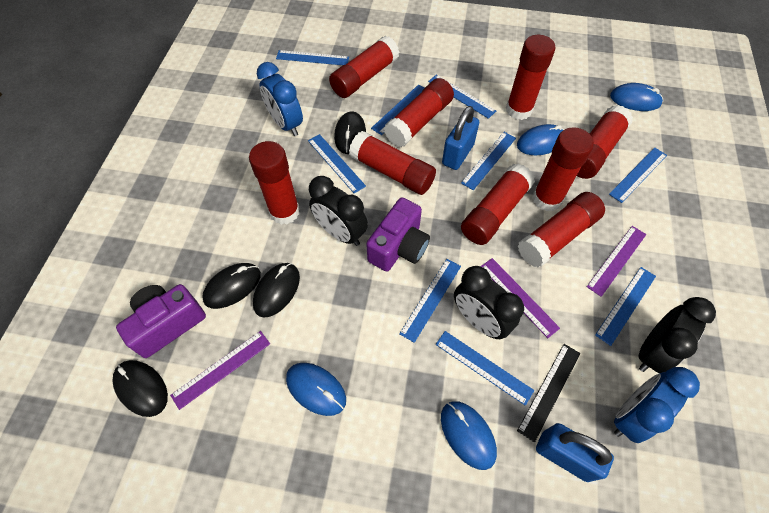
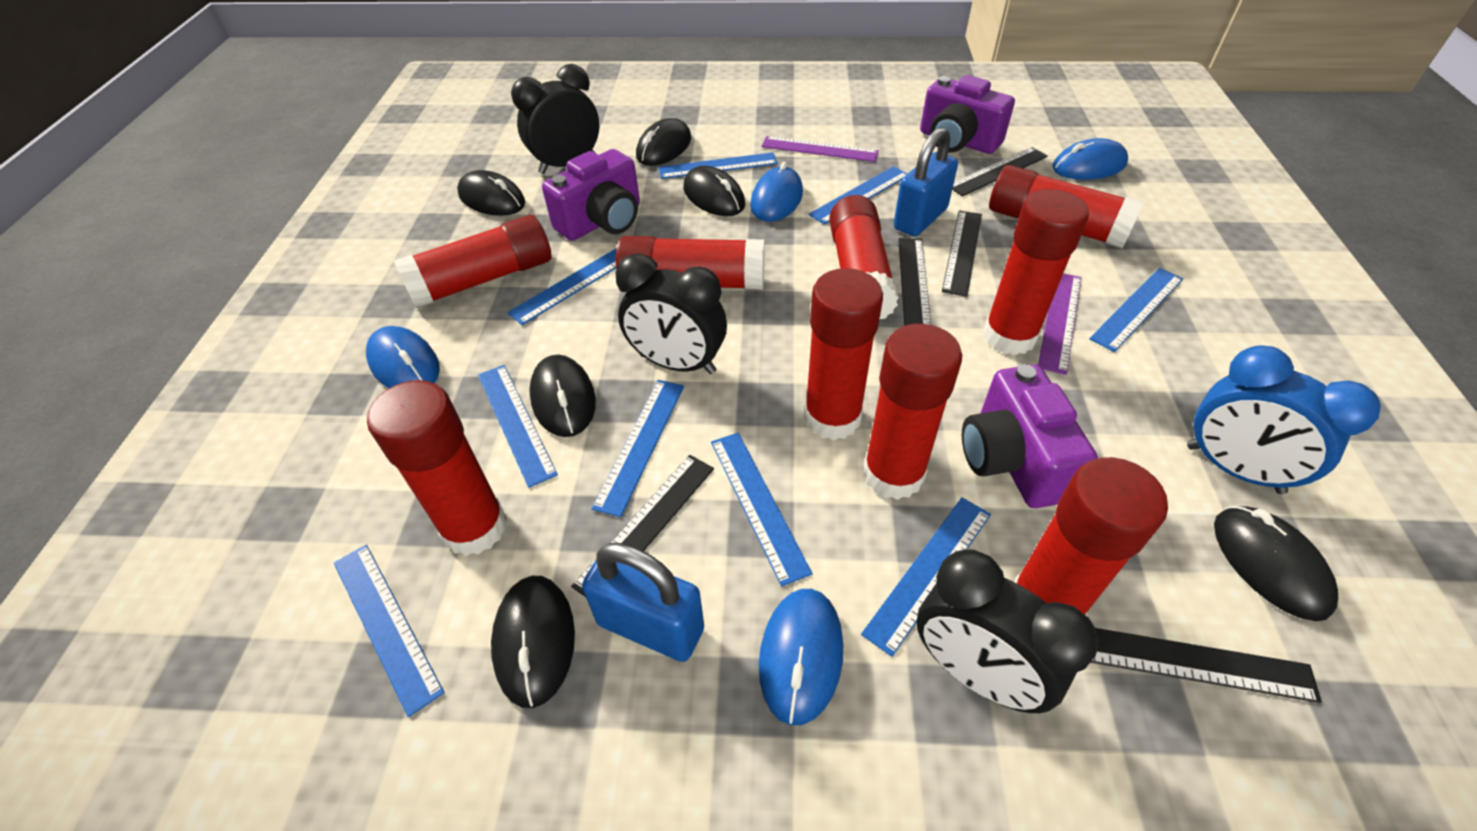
black mouse: 4 -> 6
black ruler: 1 -> 5
blue clock: 2 -> 1
purple camera: 2 -> 3
purple ruler: 3 -> 2

